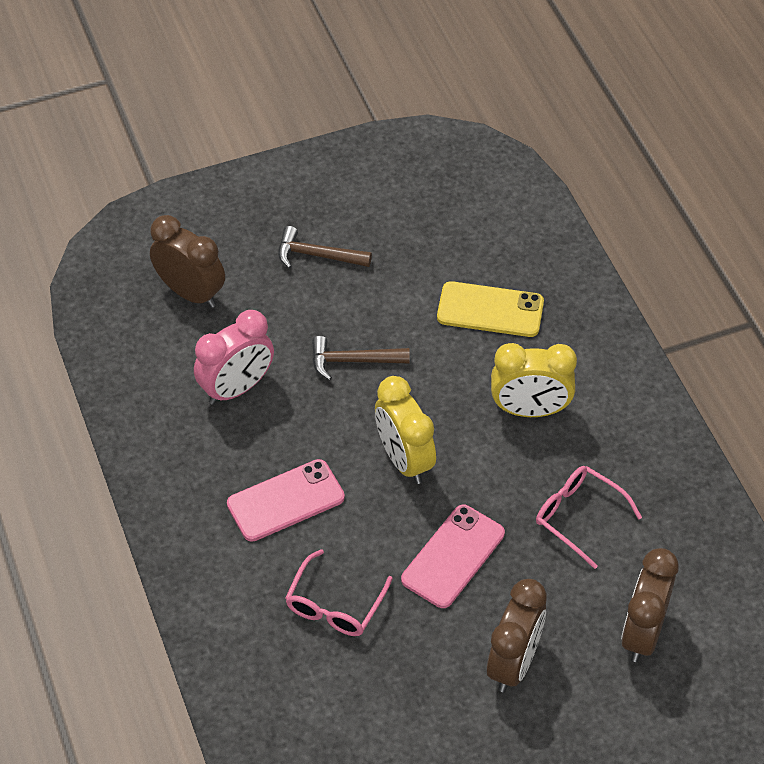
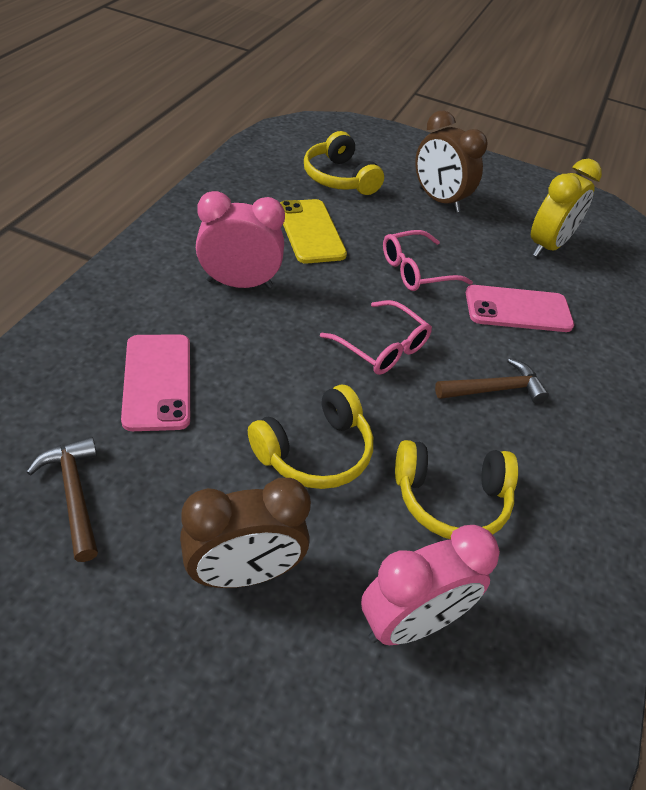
brown clock: 3 -> 2
pink clock: 1 -> 2
yellow clock: 2 -> 1
yellow headphones: 0 -> 3

